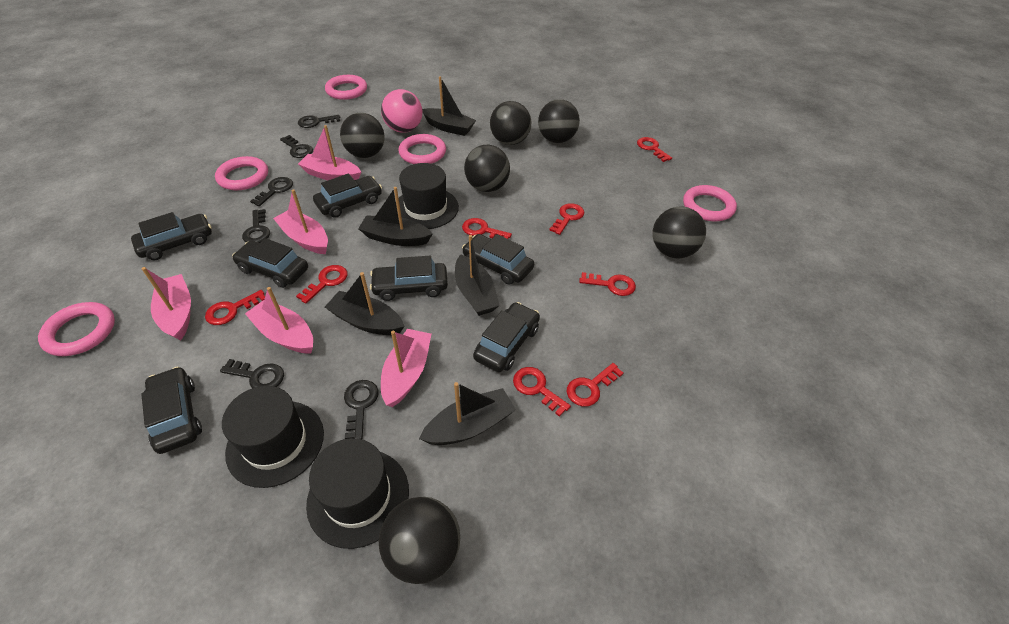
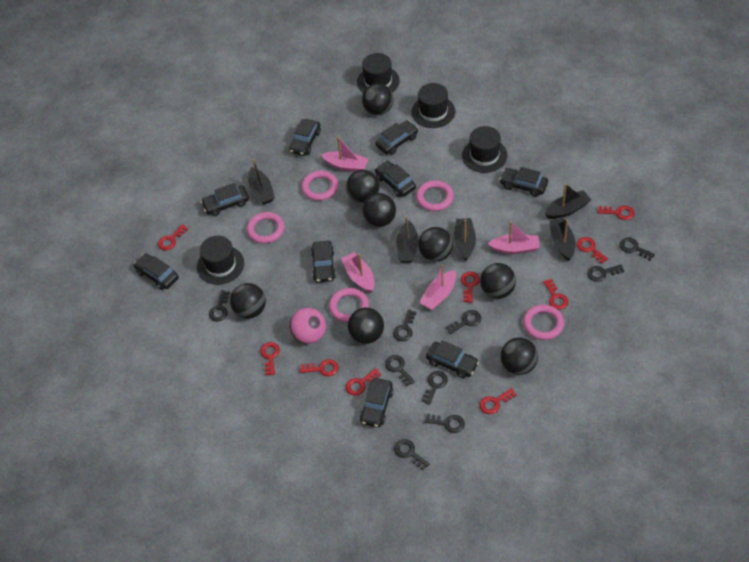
black ball: 6 -> 8
black car: 7 -> 9
black hat: 3 -> 4
black key: 6 -> 9
pink boat: 5 -> 4
red key: 8 -> 9

